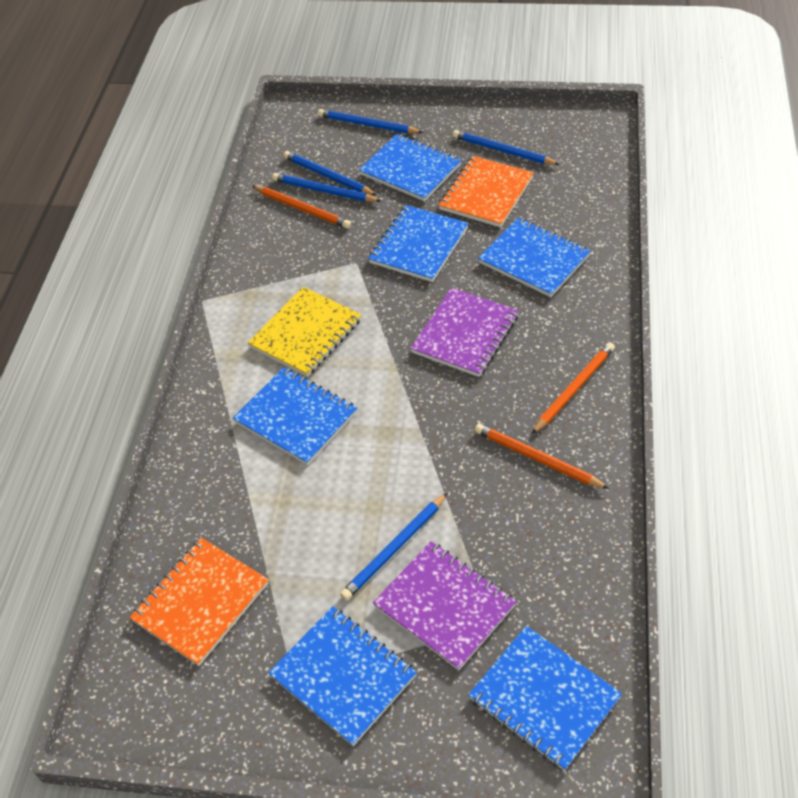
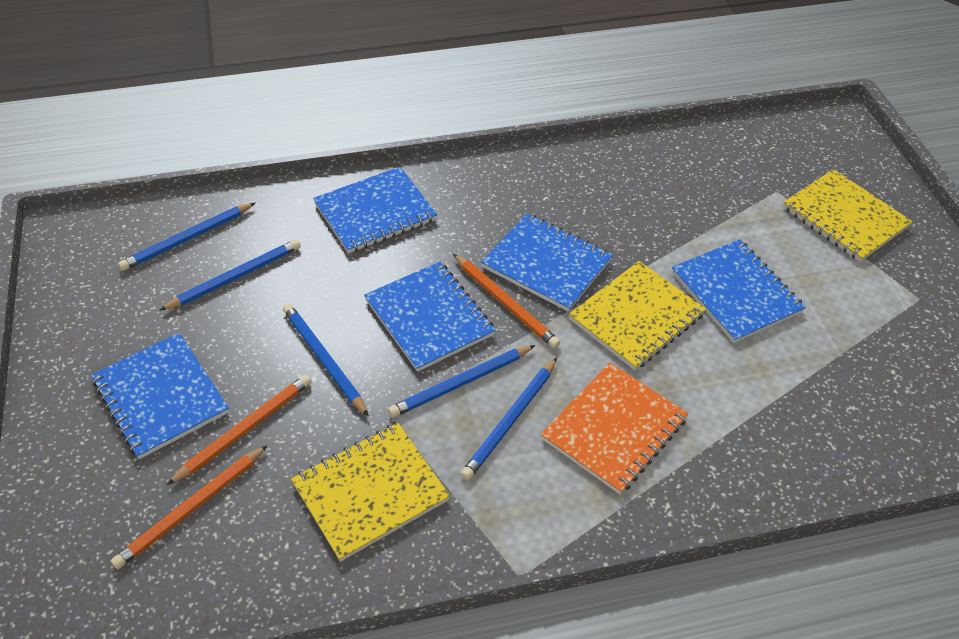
blue notebook: 6 -> 5
orange notebook: 2 -> 1
purple notebook: 2 -> 0
yellow notebook: 1 -> 3

